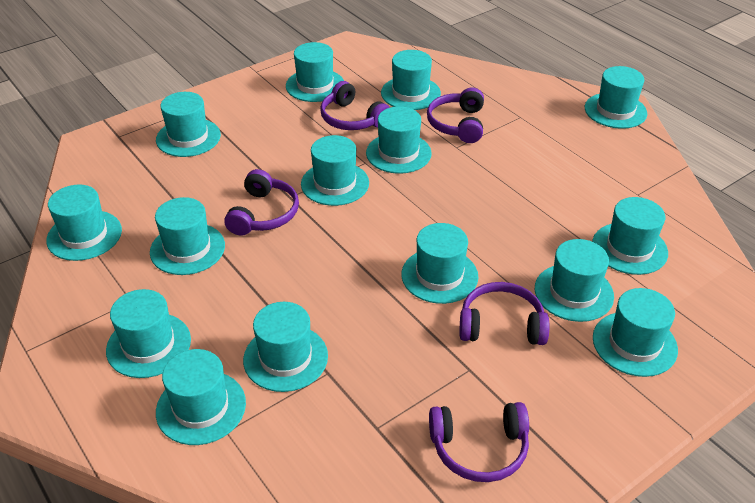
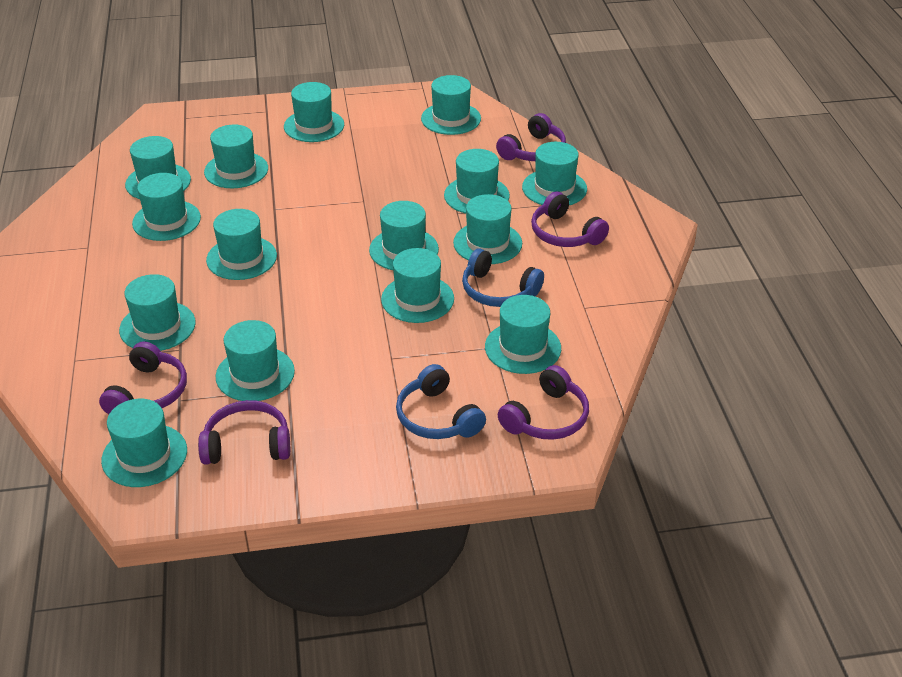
blue headphones: 0 -> 2

